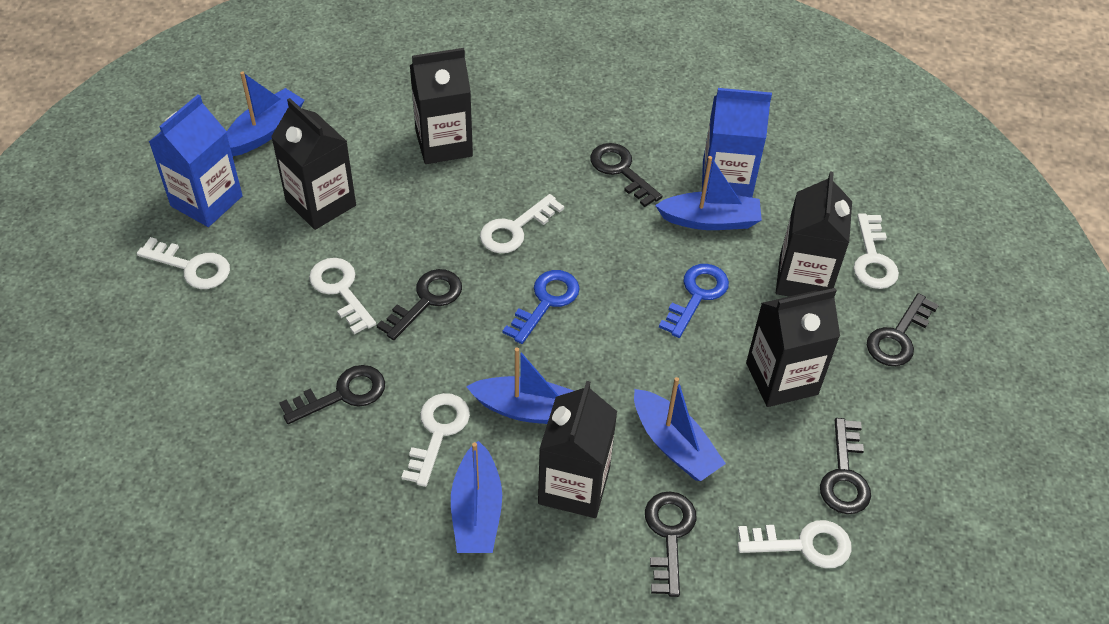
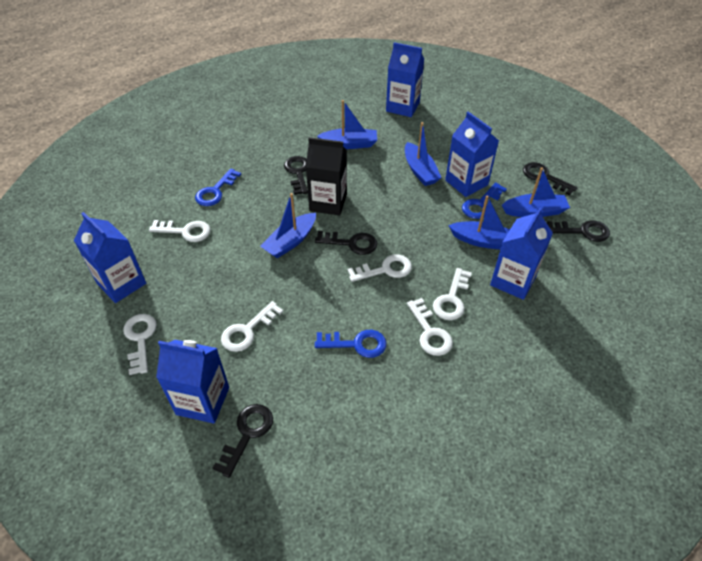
black carton: 5 -> 1
black key: 6 -> 5
blue carton: 2 -> 5
blue key: 2 -> 3

